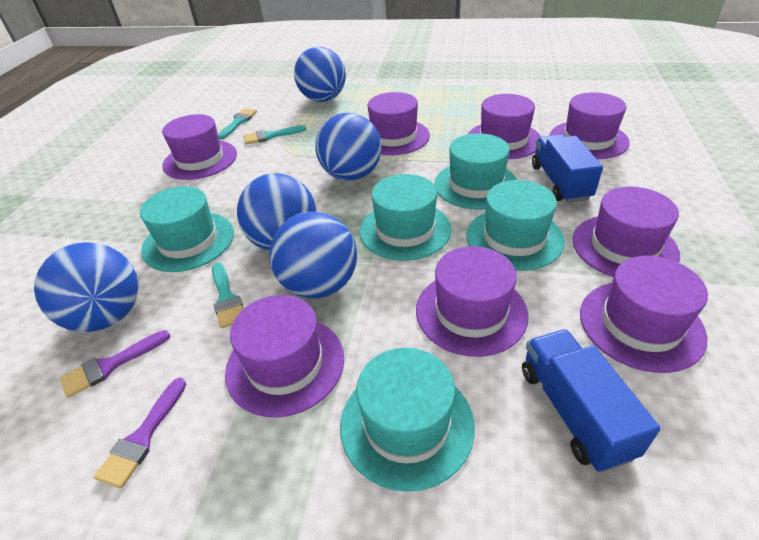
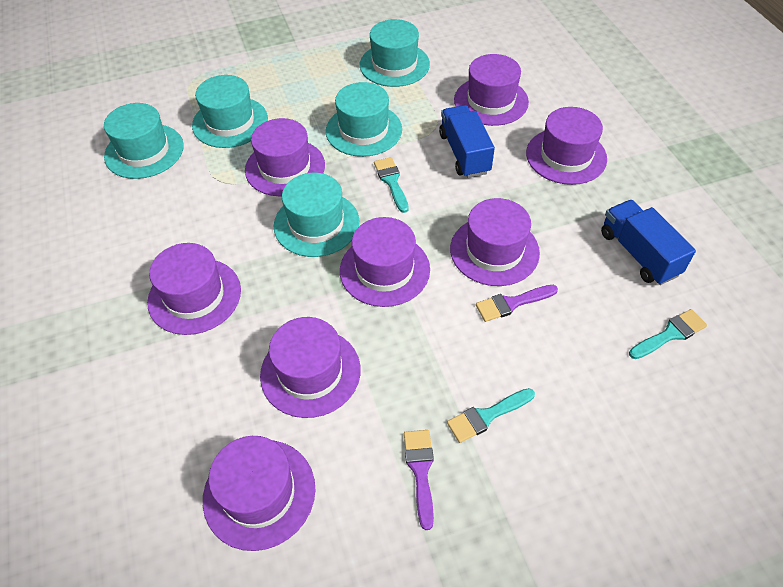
blue ball: 5 -> 0

